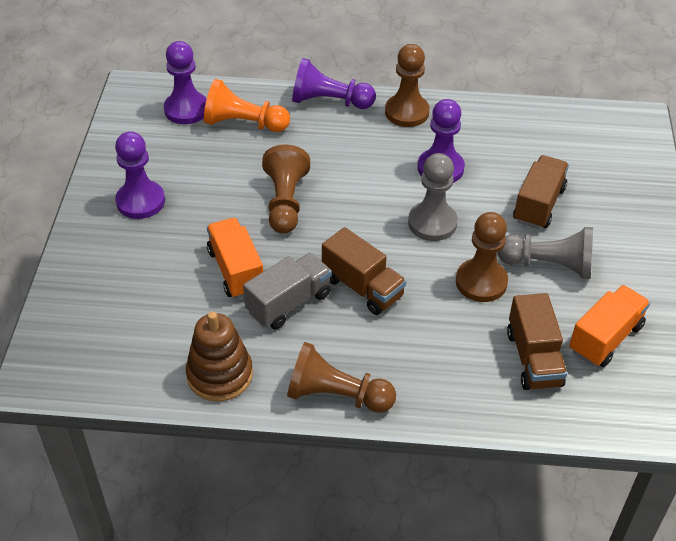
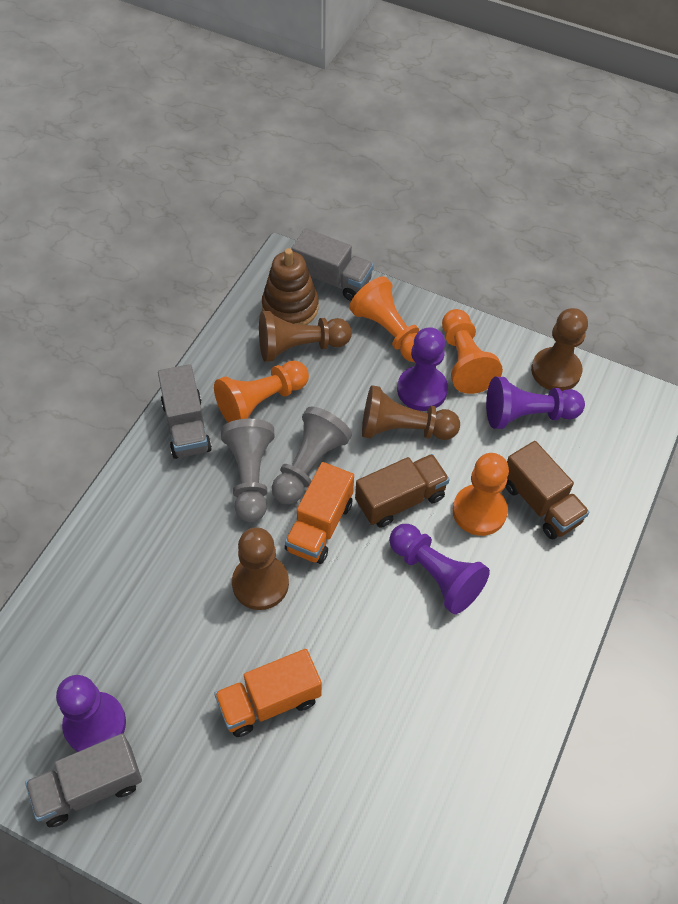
brown truck: 3 -> 2
grey truck: 1 -> 3
orange pawn: 1 -> 4

